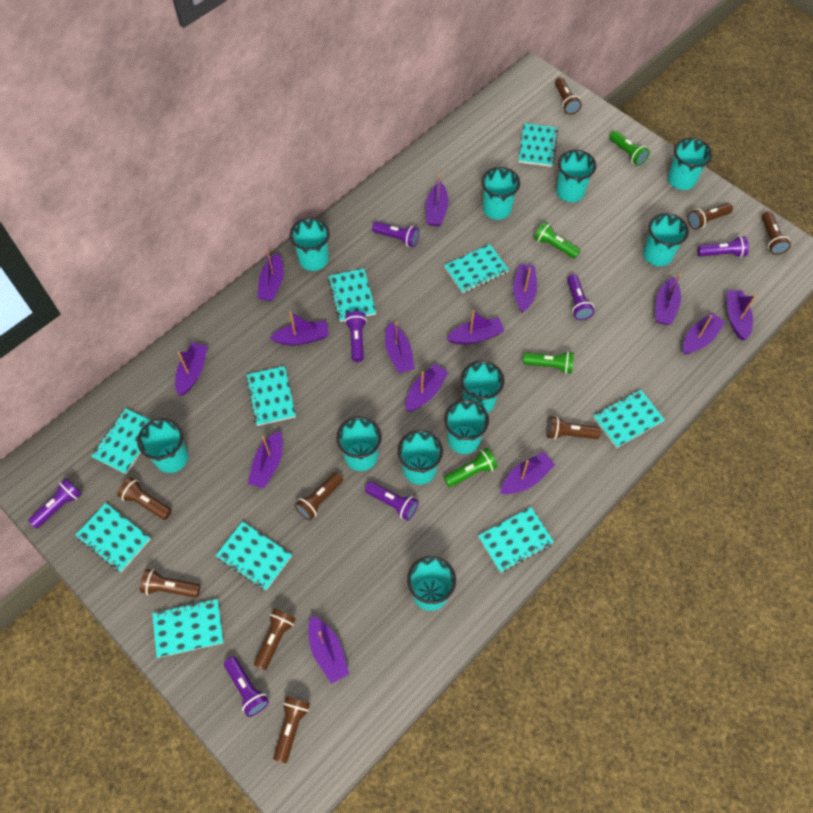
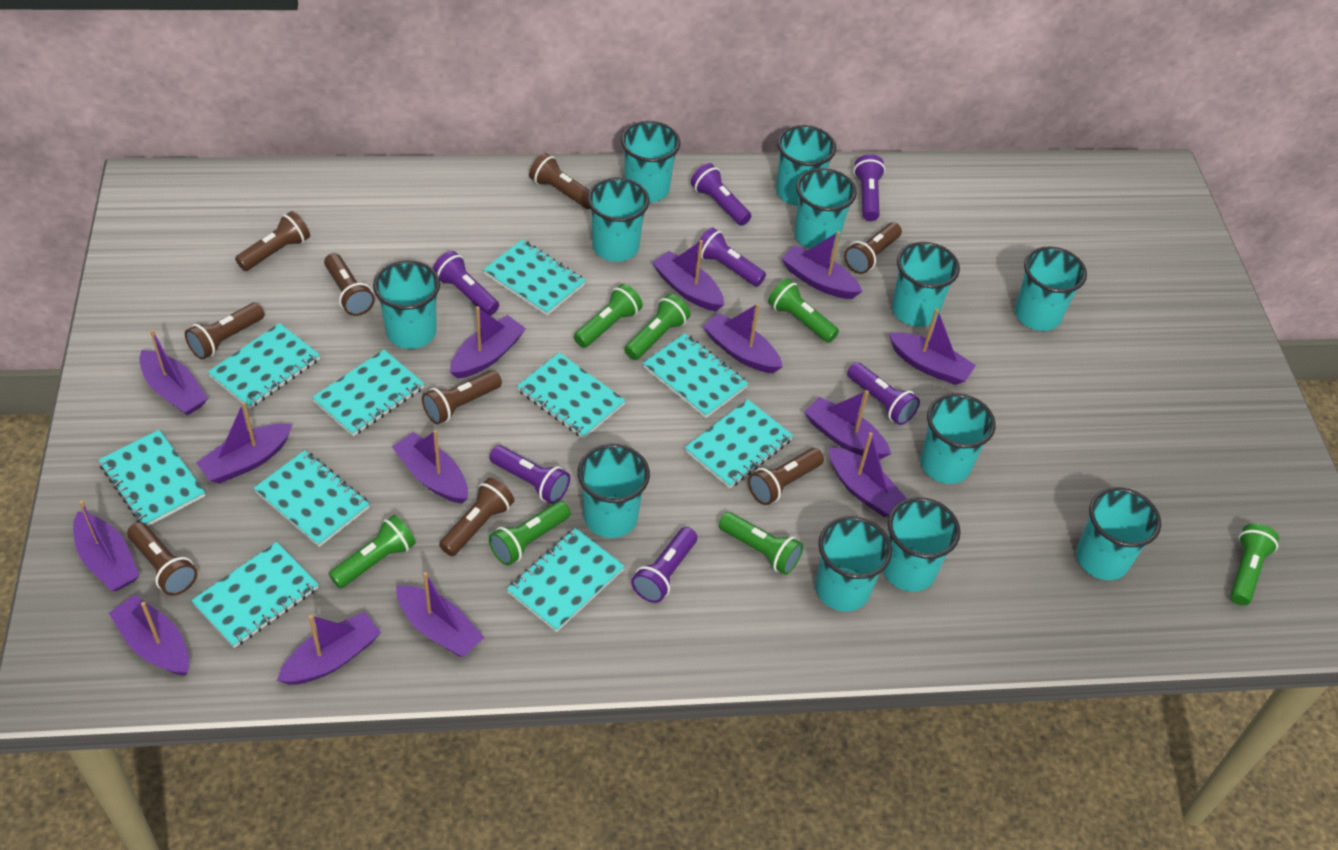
green flashlight: 4 -> 7
turquoise cup: 11 -> 12

